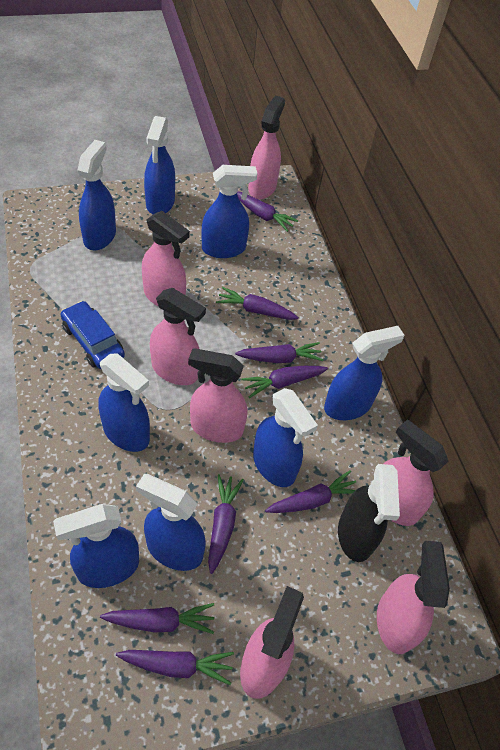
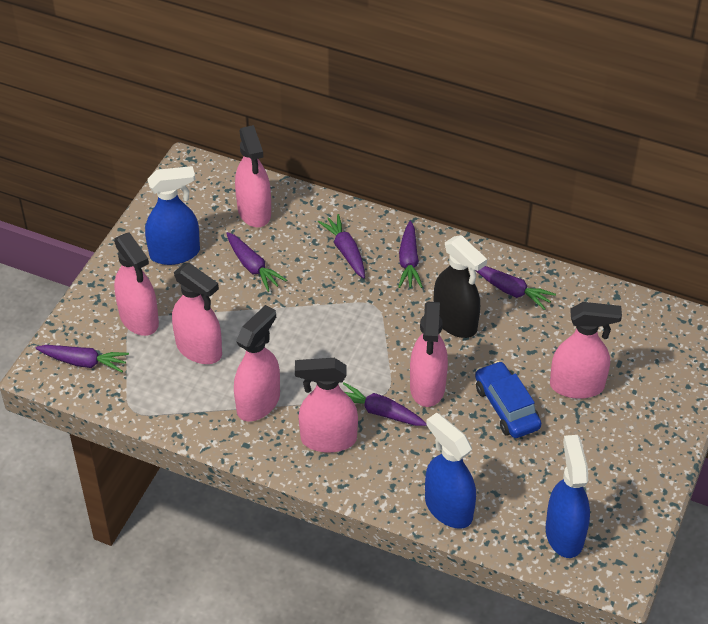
blue spray bottle: 8 -> 3
purple carrot: 8 -> 6

